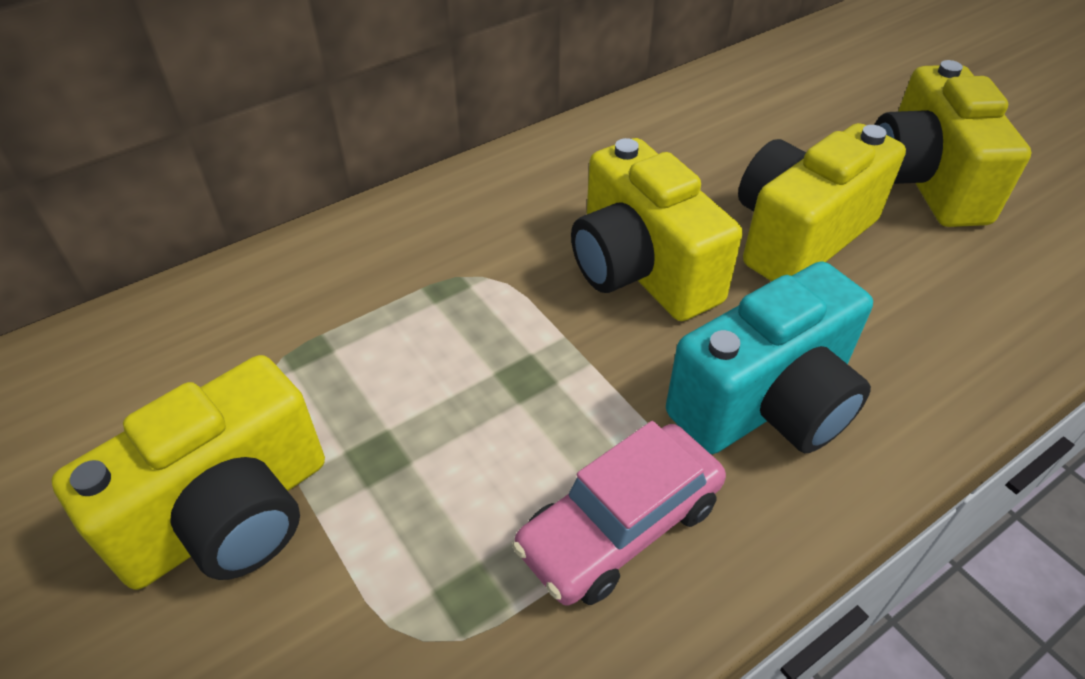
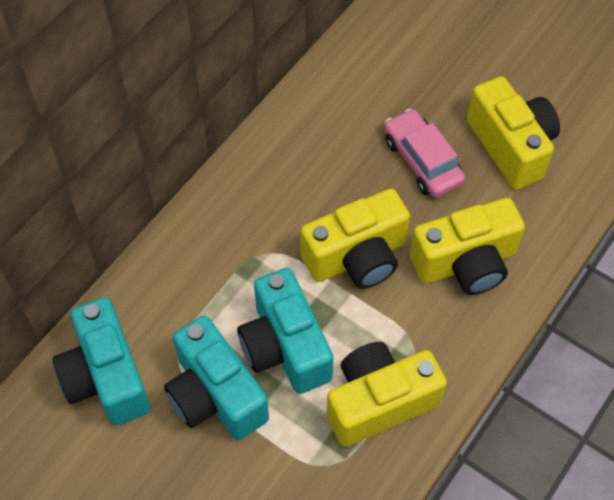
turquoise camera: 1 -> 3

